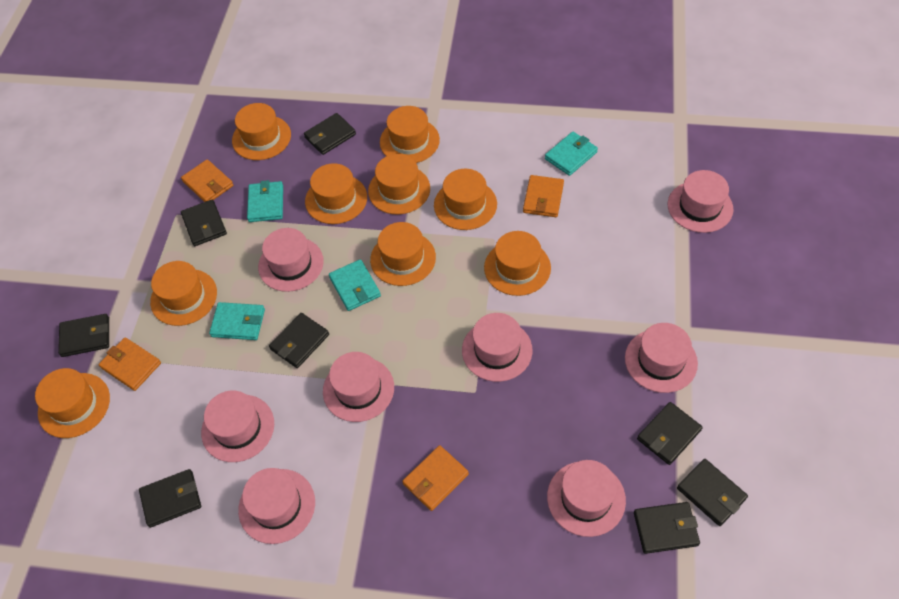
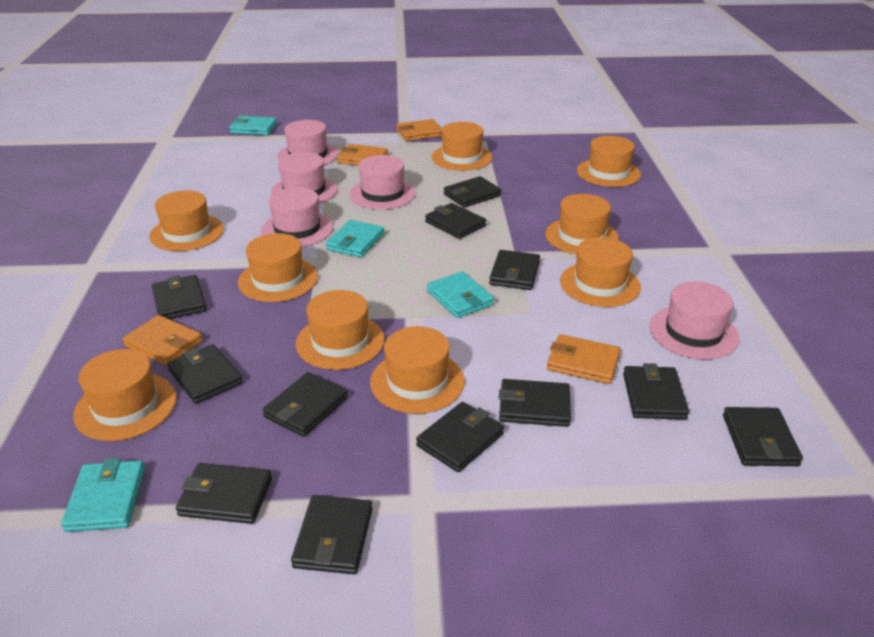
black wallet: 8 -> 12
pink hat: 8 -> 5

